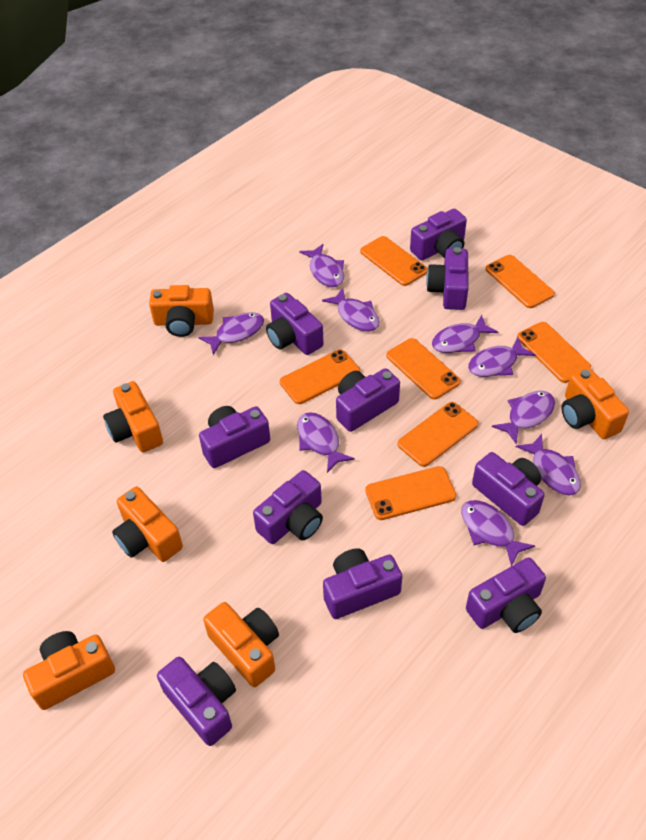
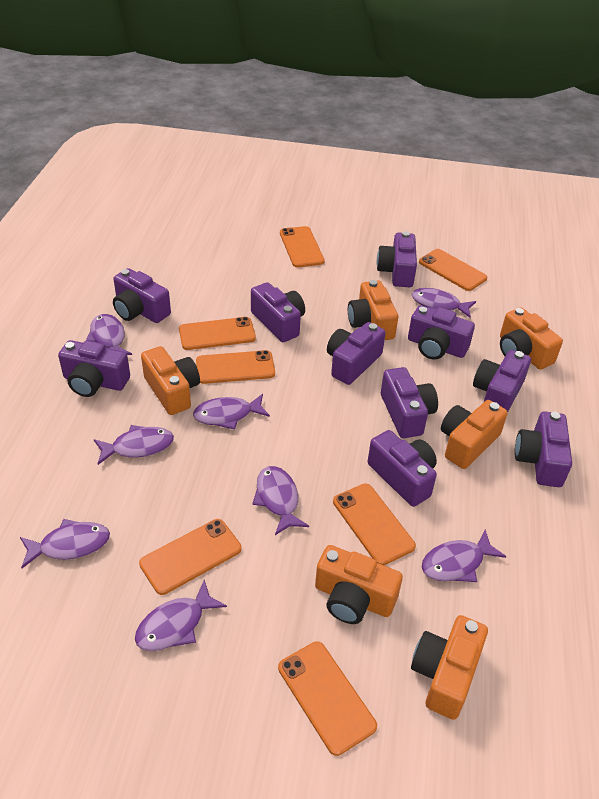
purple fish: 9 -> 8

